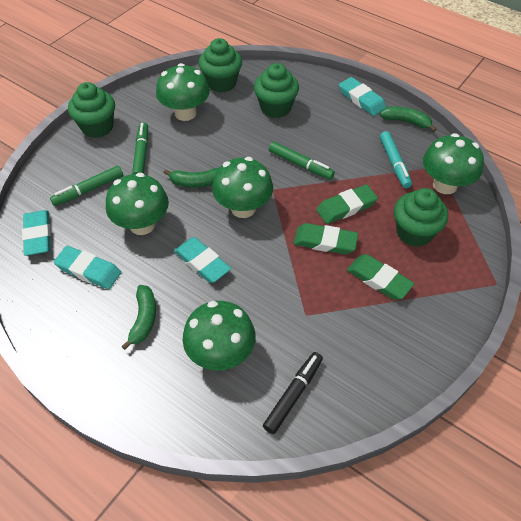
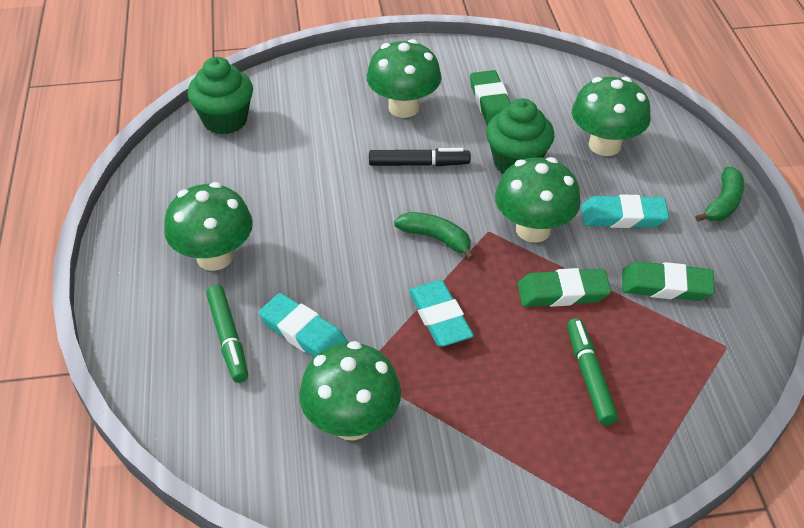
green banana: 3 -> 2
green cupcake: 4 -> 2
green marker: 3 -> 2
turquoise eraser: 4 -> 3
turquoise marker: 1 -> 0

